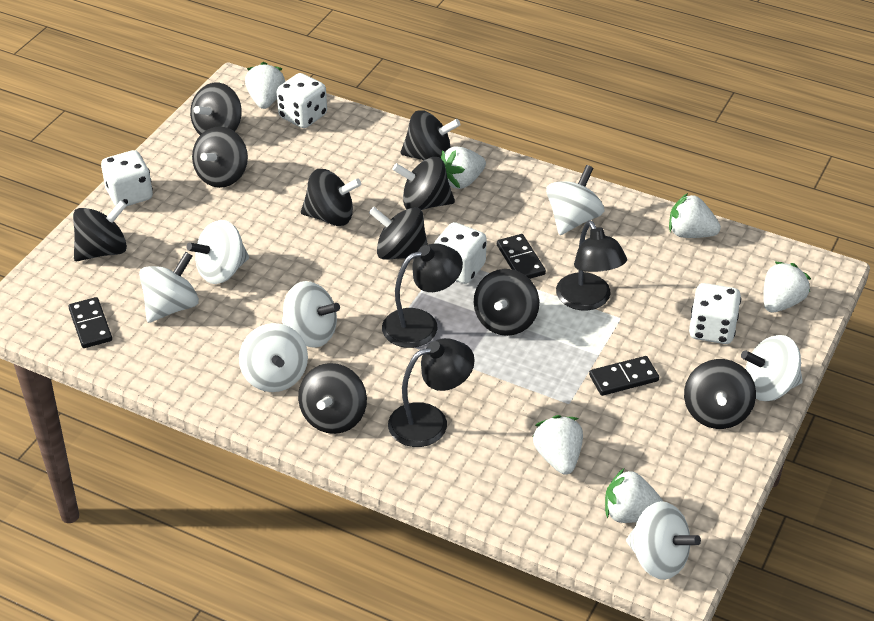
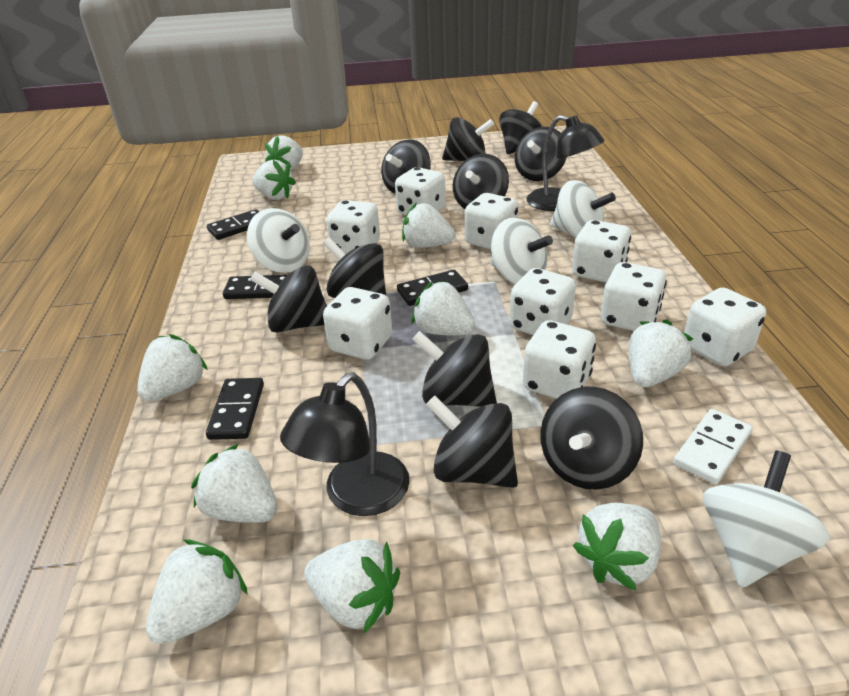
black domino: 3 -> 4
black lamp: 3 -> 2
white dice: 4 -> 9
white domino: 0 -> 1
white spinning top: 7 -> 4
white strawberry: 6 -> 10

